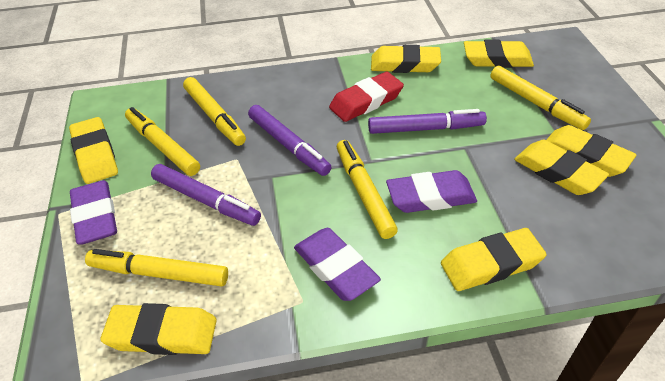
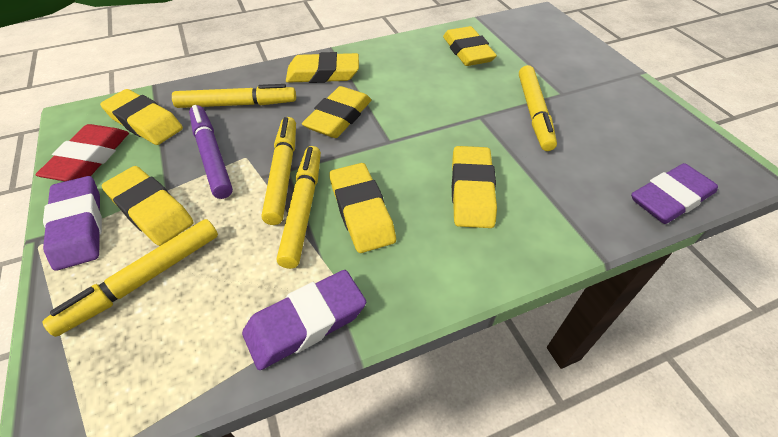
purple marker: 3 -> 1

